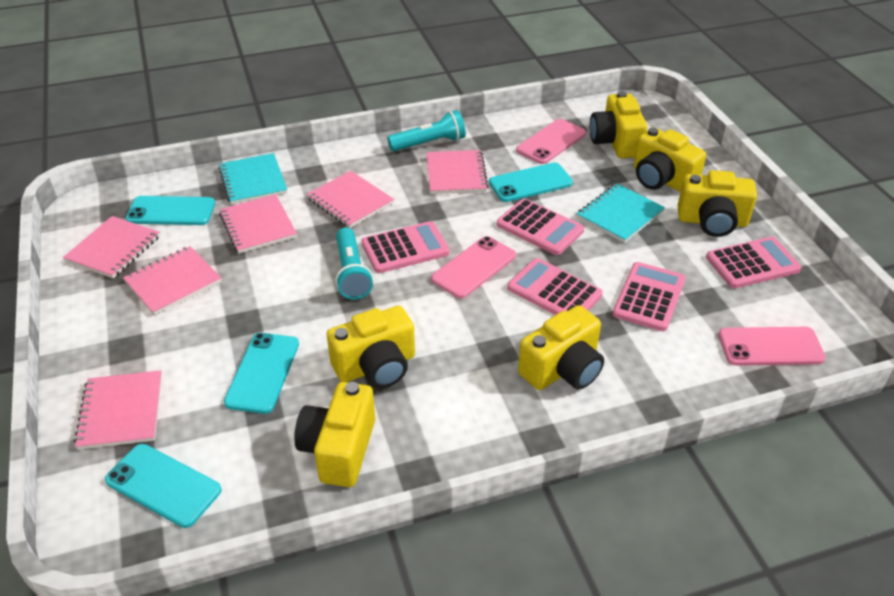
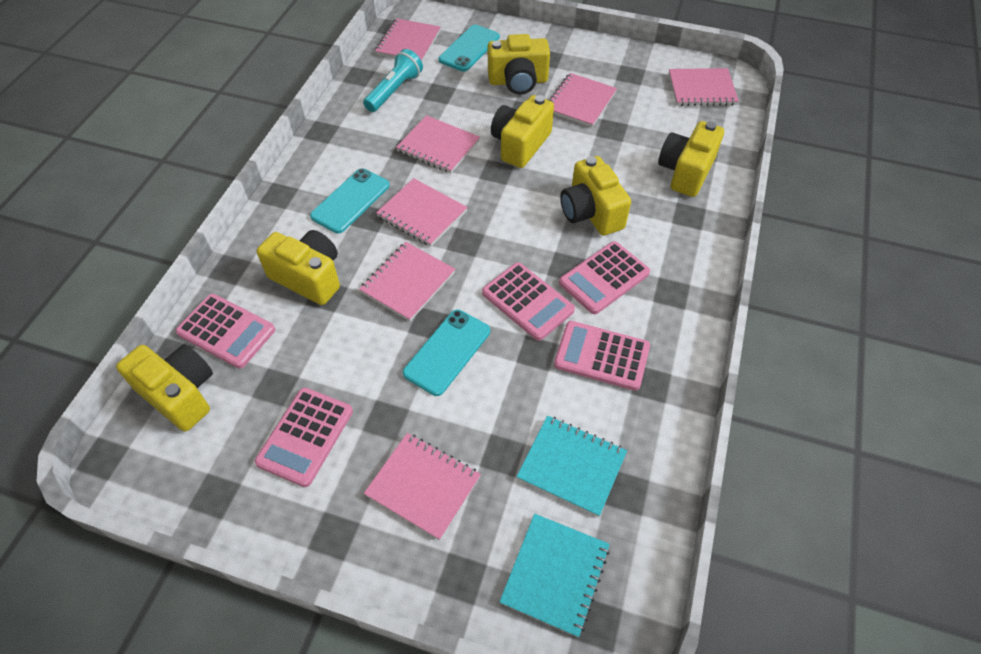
pink notebook: 6 -> 7
pink phone: 3 -> 0
turquoise flashlight: 2 -> 1
turquoise phone: 4 -> 3

